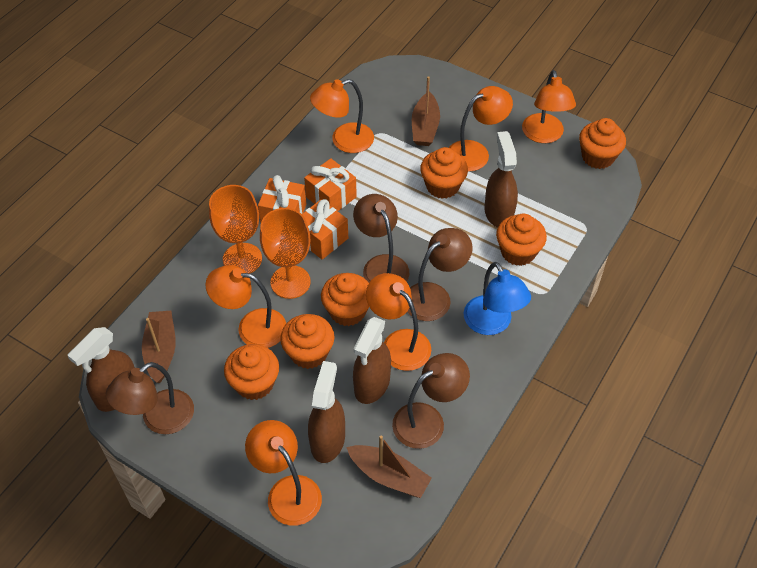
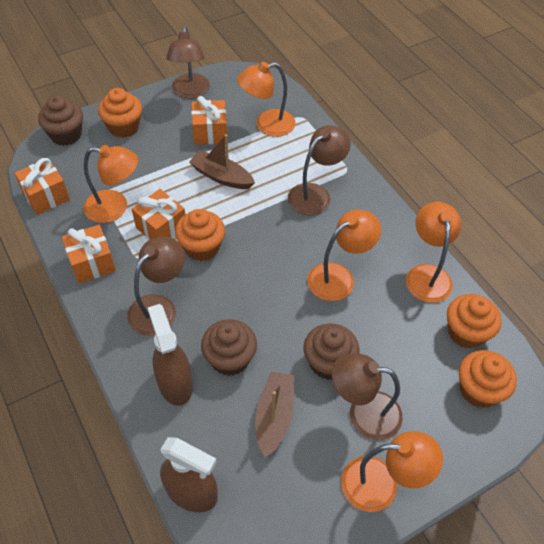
blue lamp: 1 -> 0
brown boat: 3 -> 2
brown cupcake: 0 -> 3
brown spray bottle: 4 -> 2
orange cupcake: 6 -> 4
orange gift: 3 -> 4
orange goblet: 2 -> 0
orange lamp: 6 -> 5

